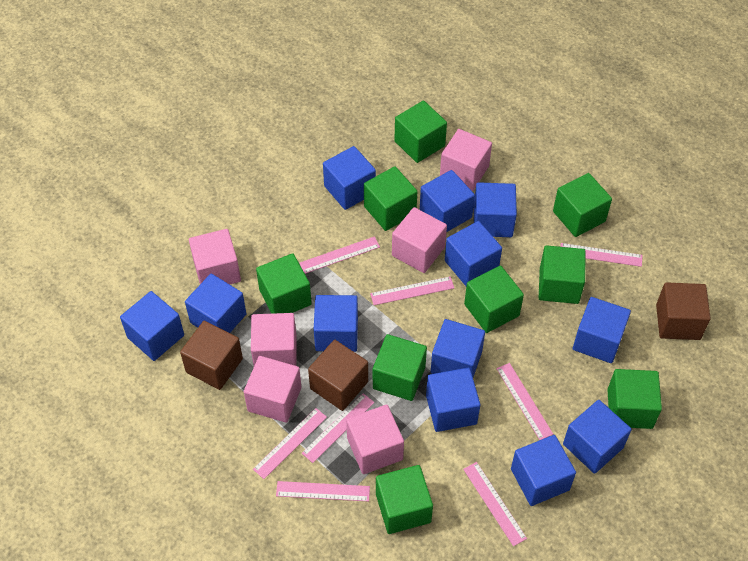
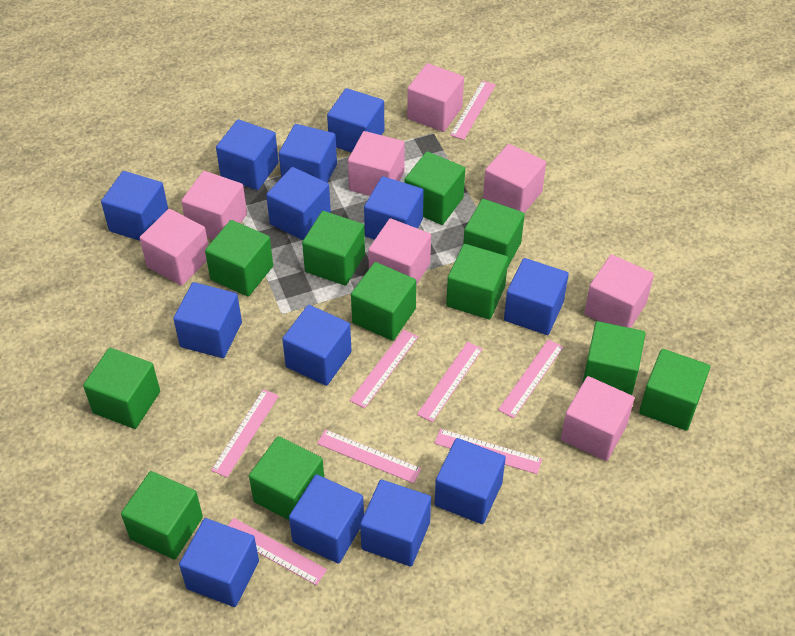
blue cube: 12 -> 13
brown cube: 3 -> 0
green cube: 9 -> 11
pink cube: 6 -> 8

